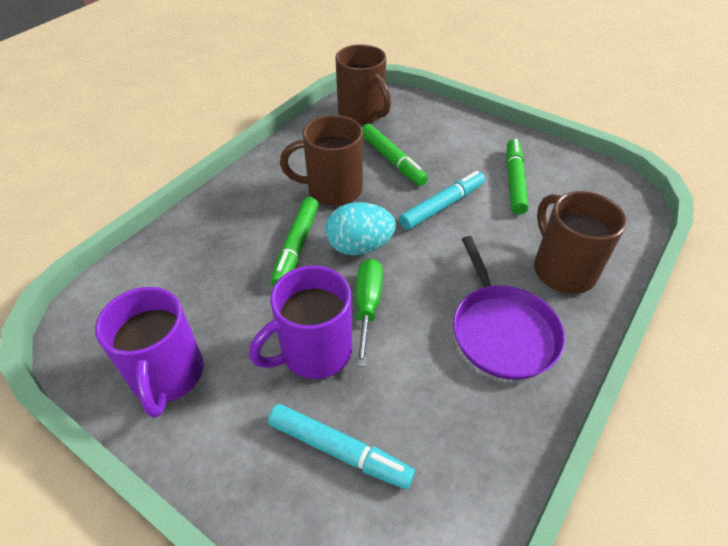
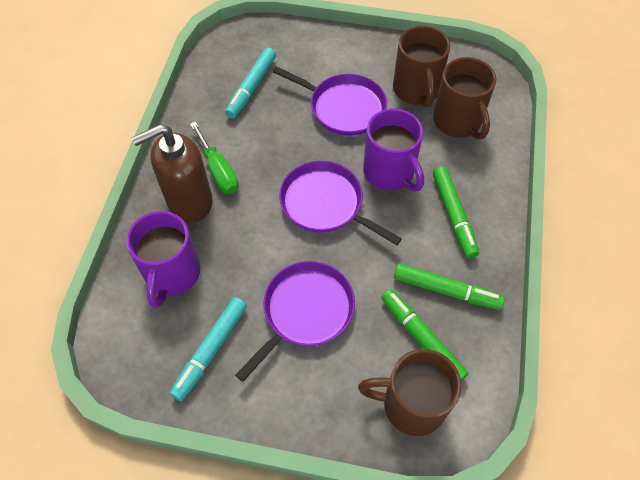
brown soap dispenser: 0 -> 1
purple pan: 1 -> 3
turquoise egg: 1 -> 0

